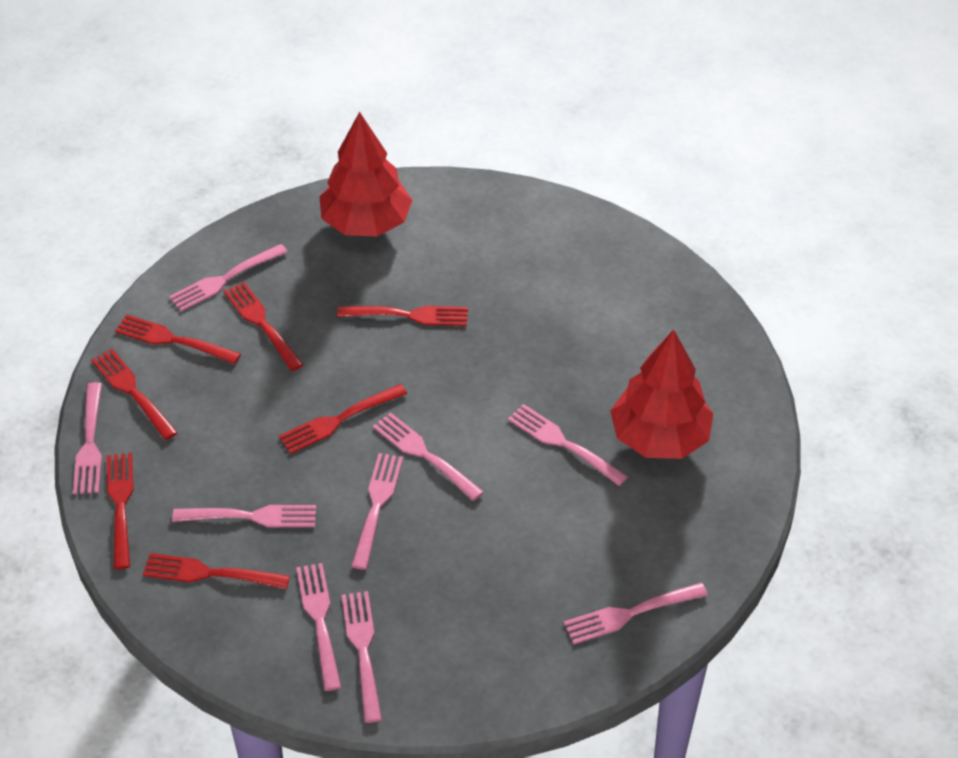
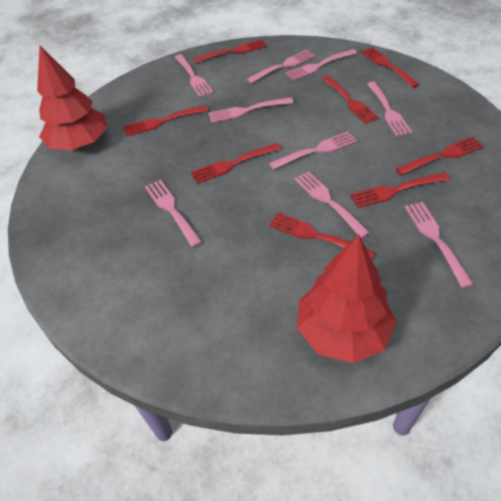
red fork: 7 -> 8

